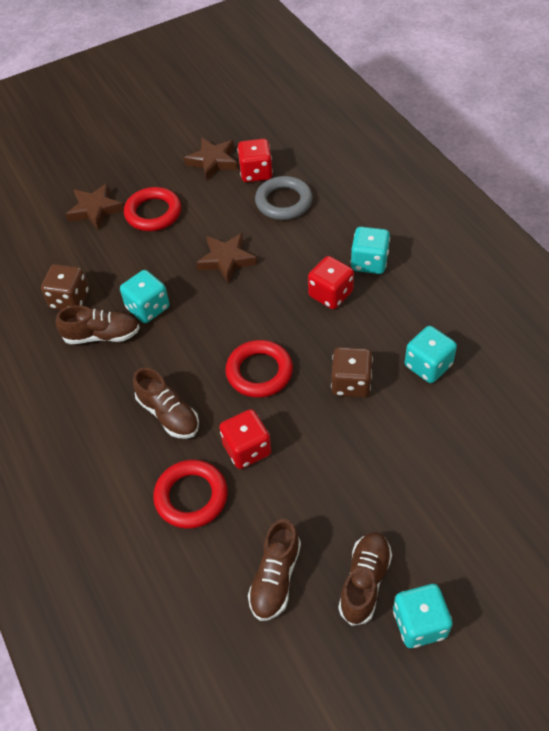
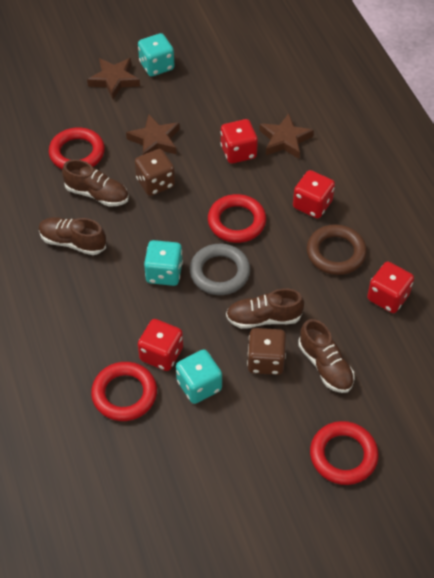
brown ring: 0 -> 1
red dice: 3 -> 4
red ring: 3 -> 4
turquoise dice: 4 -> 3

